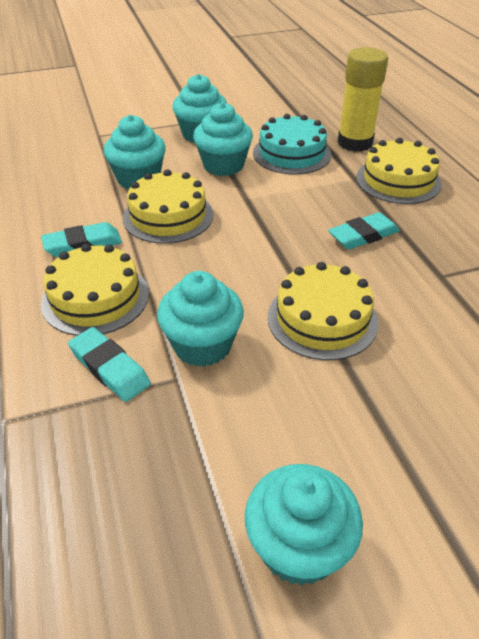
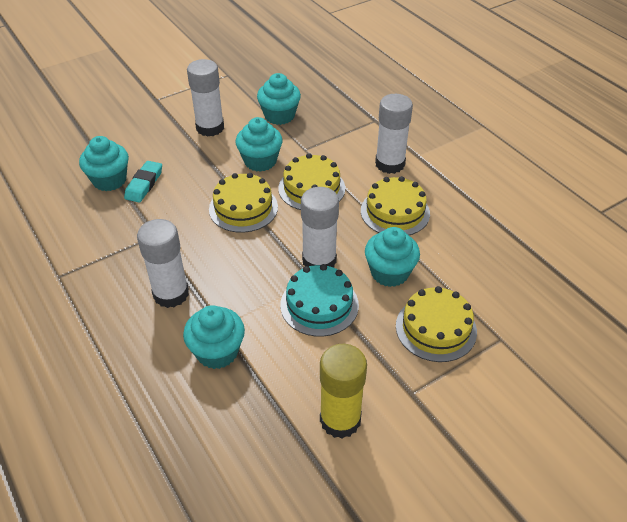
turquoise eraser: 3 -> 1
white glue stick: 0 -> 4

